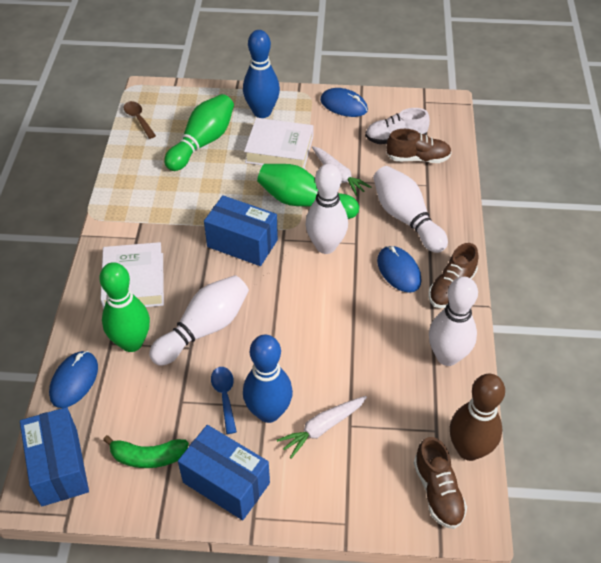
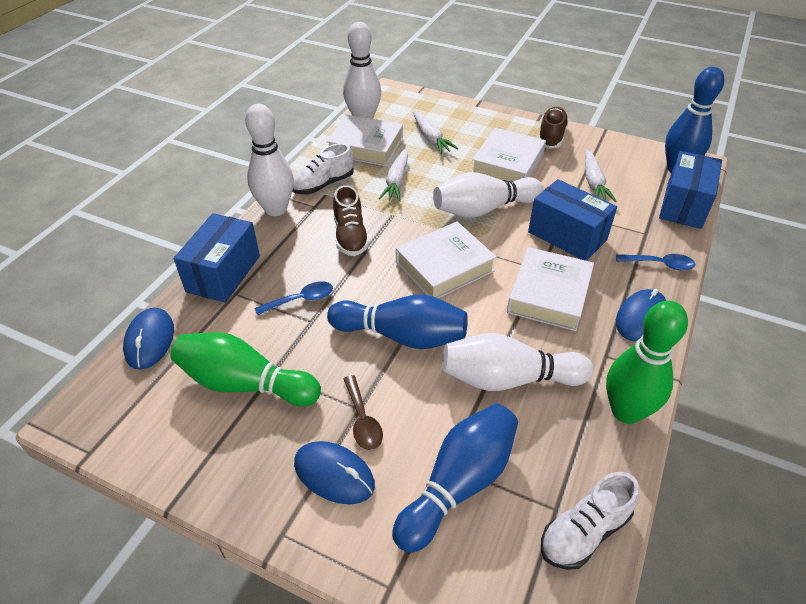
blue bowling pin: 2 -> 3
blue spoon: 1 -> 2
brown bowling pin: 1 -> 0
brown shoe: 3 -> 2
green banana: 1 -> 0
green bowling pin: 3 -> 2
white book: 2 -> 4
white carrot: 2 -> 3
white shoe: 1 -> 2

